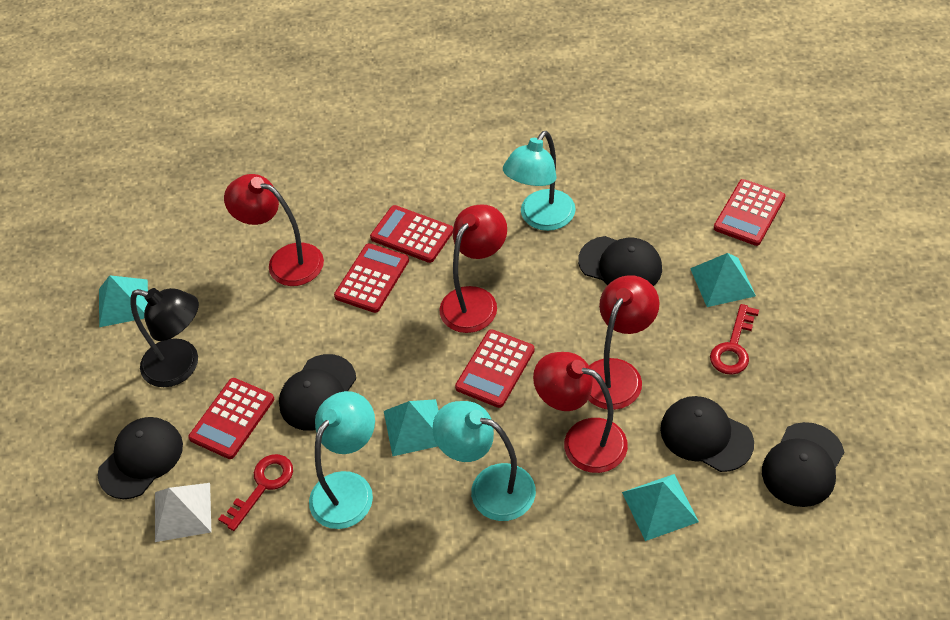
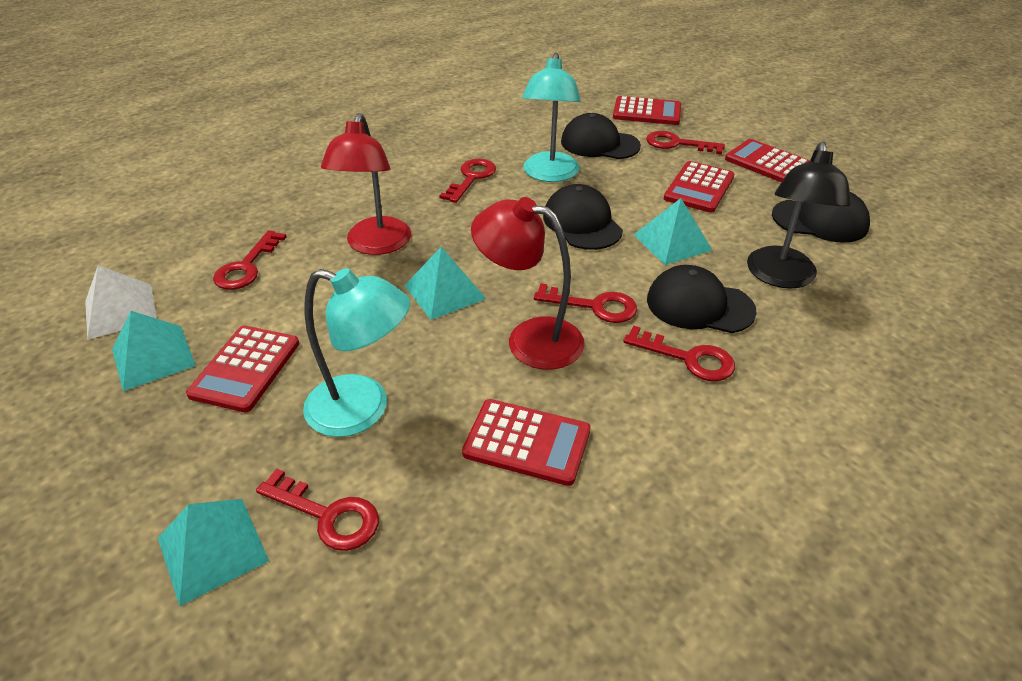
black cap: 5 -> 4
red key: 2 -> 6
red lamp: 4 -> 2
turquoise lamp: 3 -> 2

